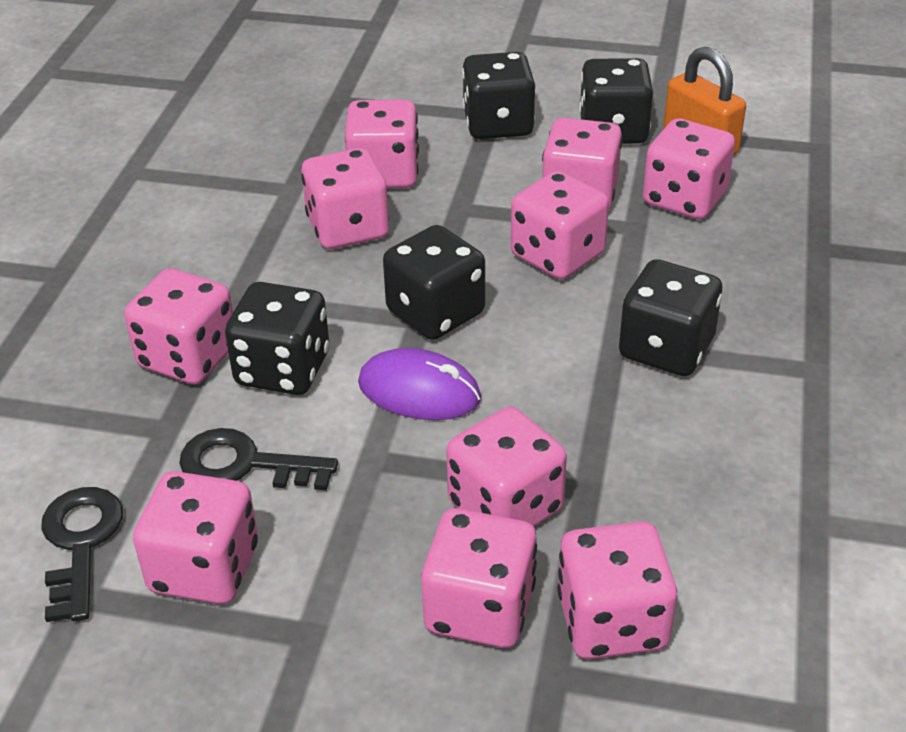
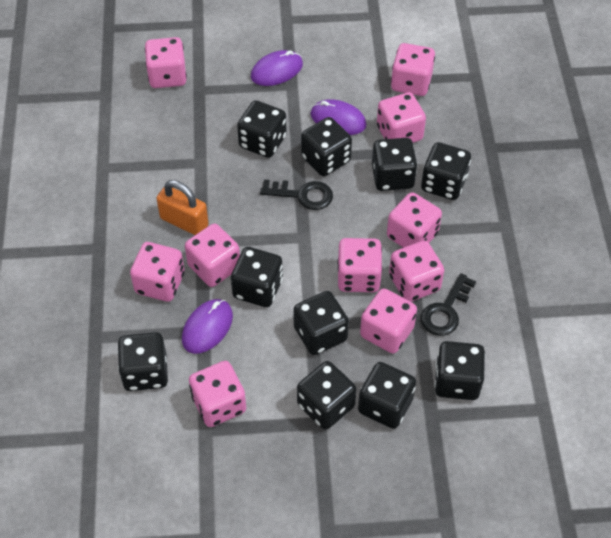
black dice: 5 -> 10
purple mouse: 1 -> 3

